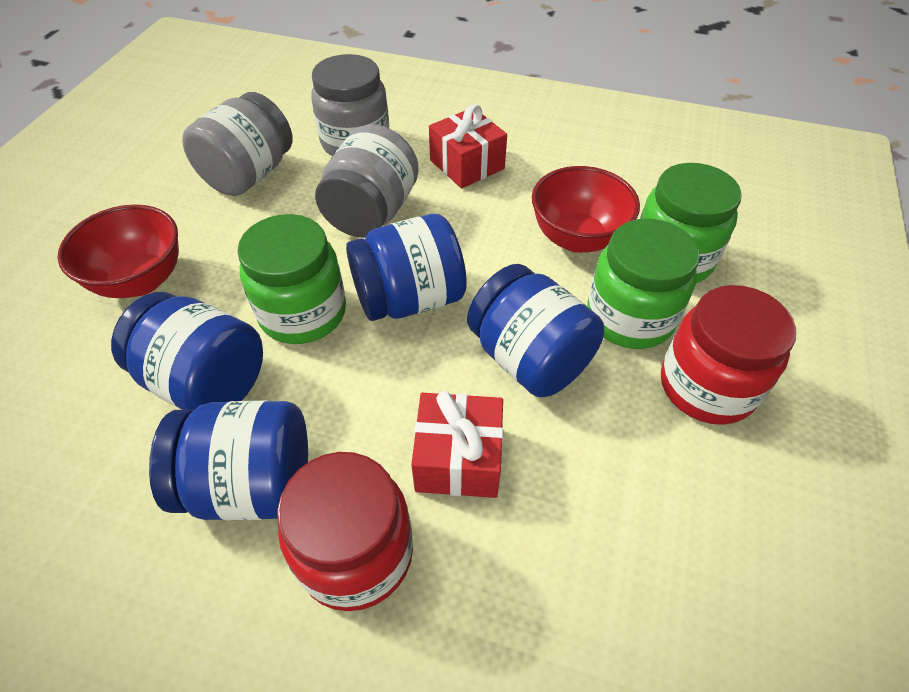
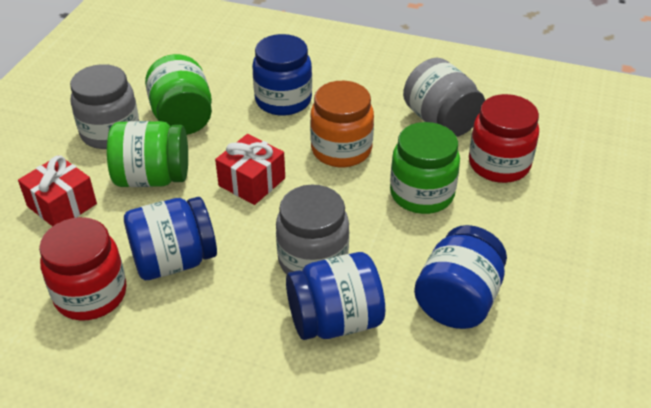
orange jar: 0 -> 1
red bowl: 2 -> 0

